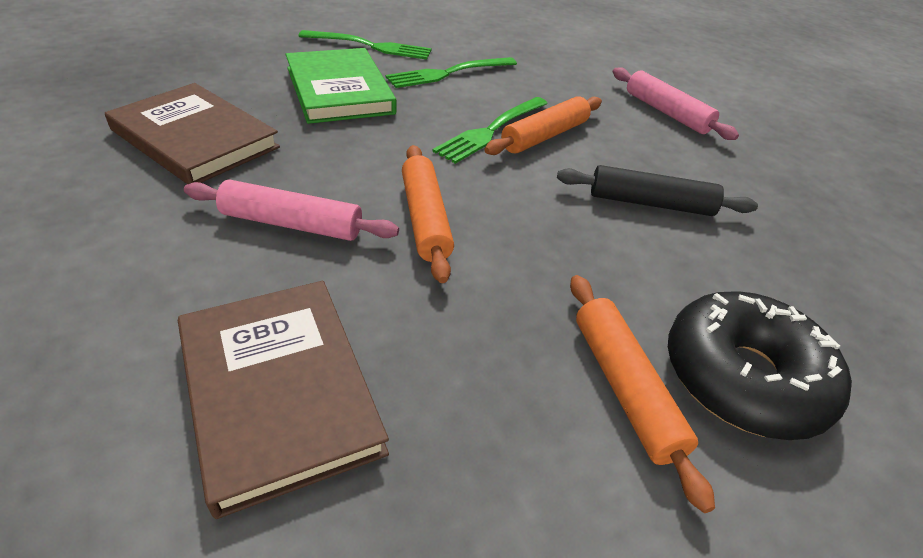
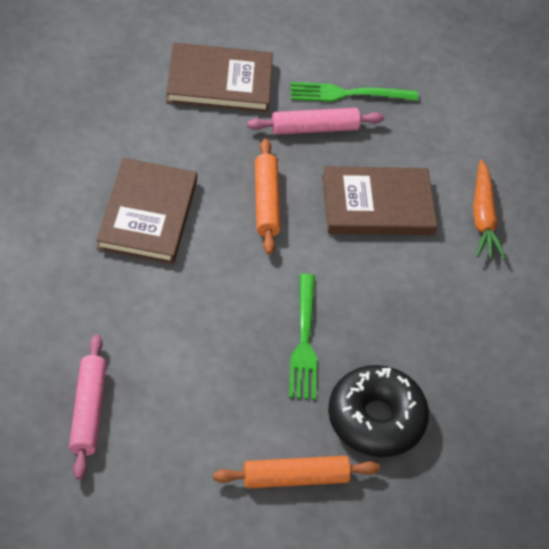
black rolling pin: 1 -> 0
brown book: 2 -> 3
green book: 1 -> 0
green fork: 3 -> 2
orange carrot: 0 -> 1
orange rolling pin: 3 -> 2

